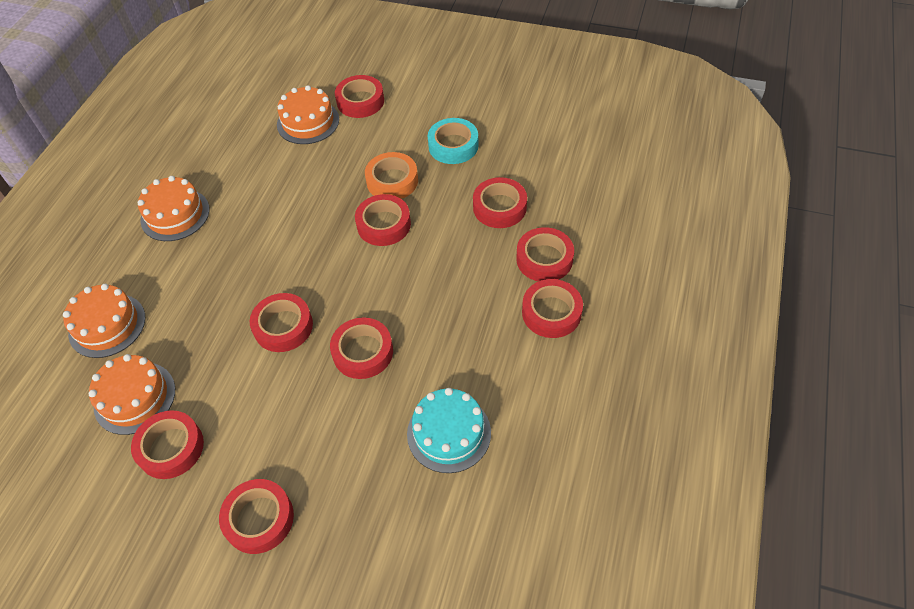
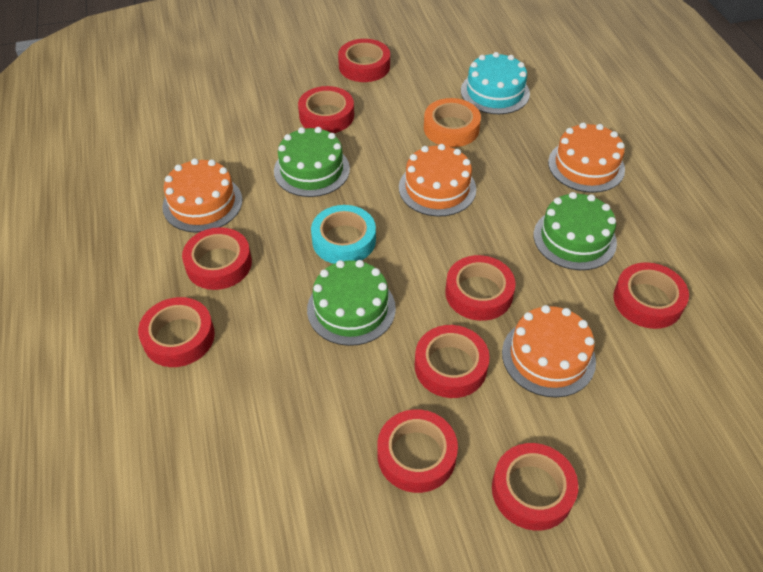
green cake: 0 -> 3

